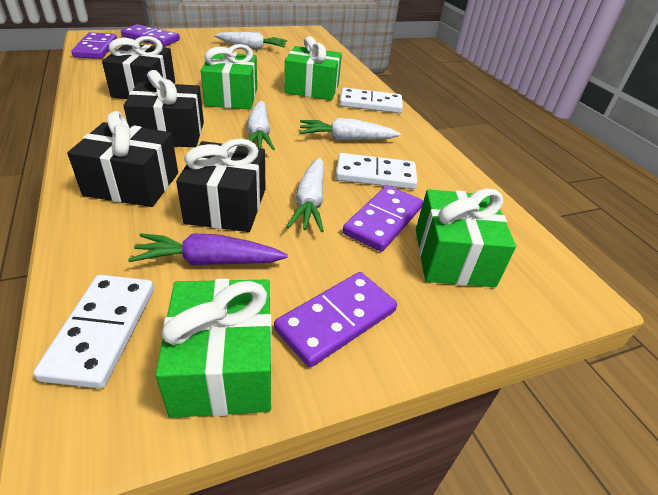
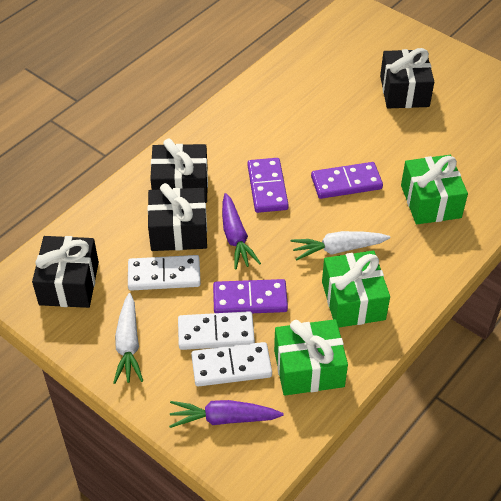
green gift: 4 -> 3
purple carrot: 1 -> 2
purple domino: 4 -> 3
white carrot: 4 -> 2

